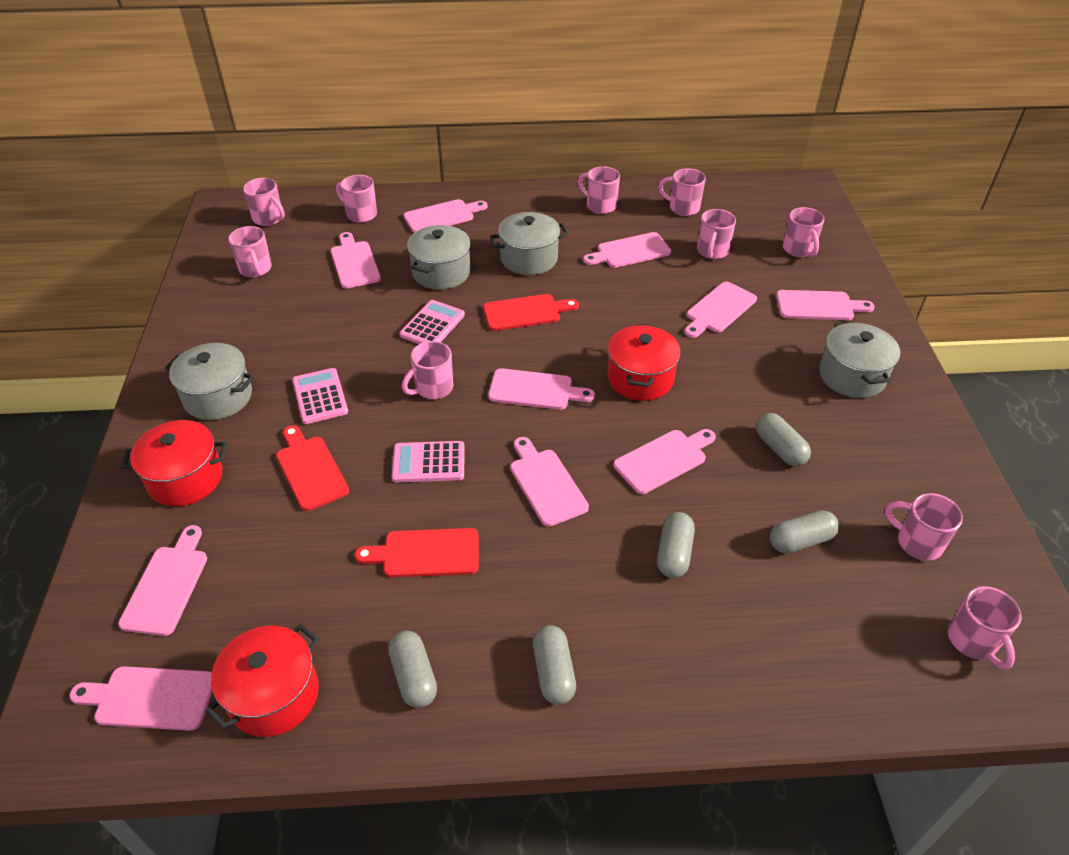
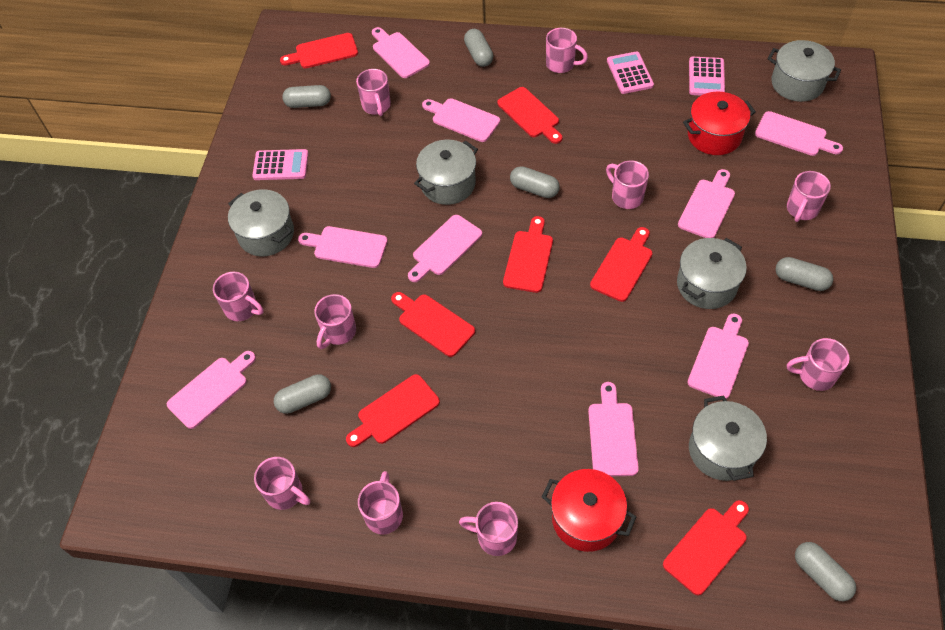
grey capsule: 5 -> 6
grey pot: 4 -> 5
pink cutting board: 10 -> 9
red cutting board: 3 -> 7
red pot: 3 -> 2

